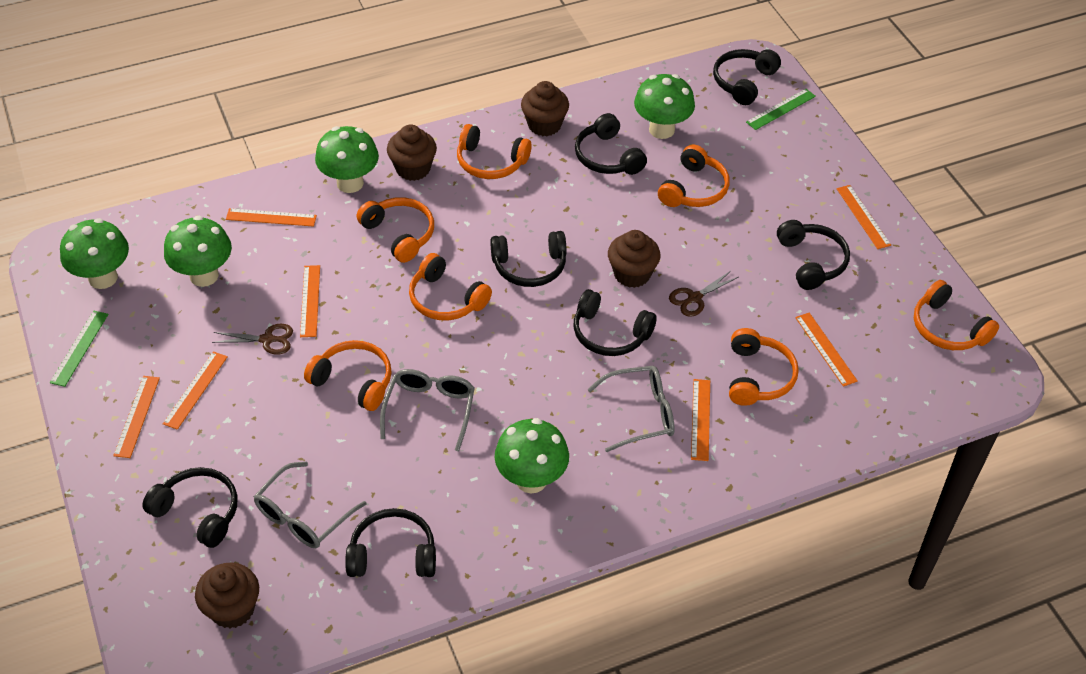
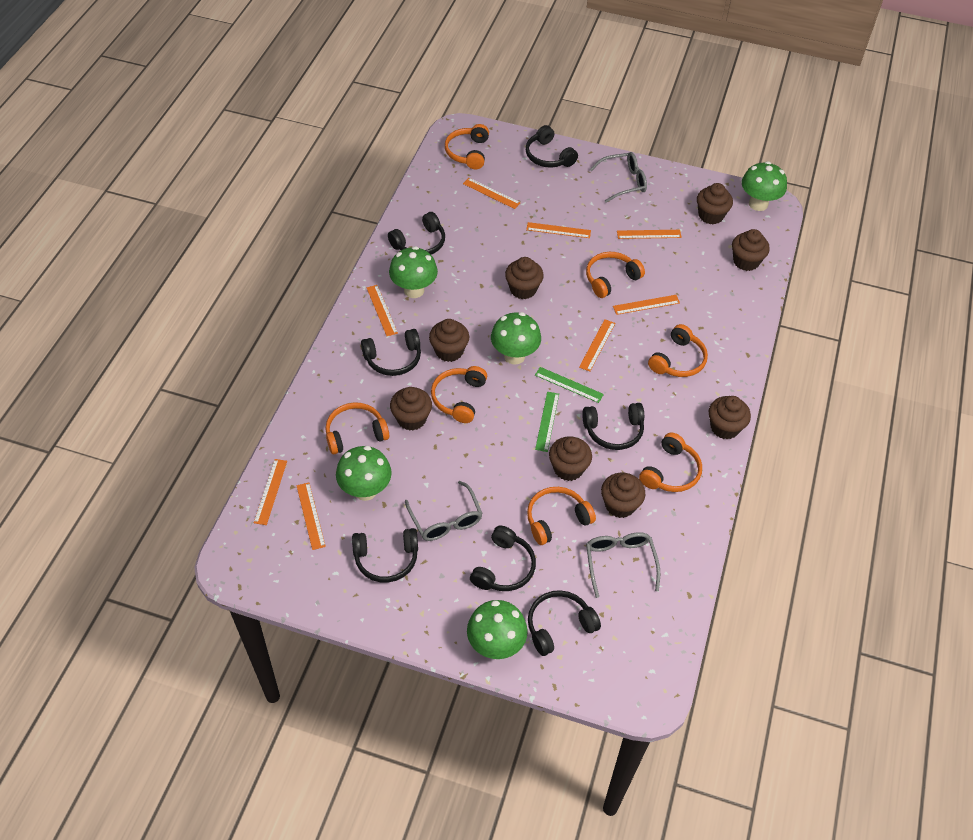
brown cupcake: 4 -> 8
brown scissors: 2 -> 0
orange ruler: 7 -> 8

